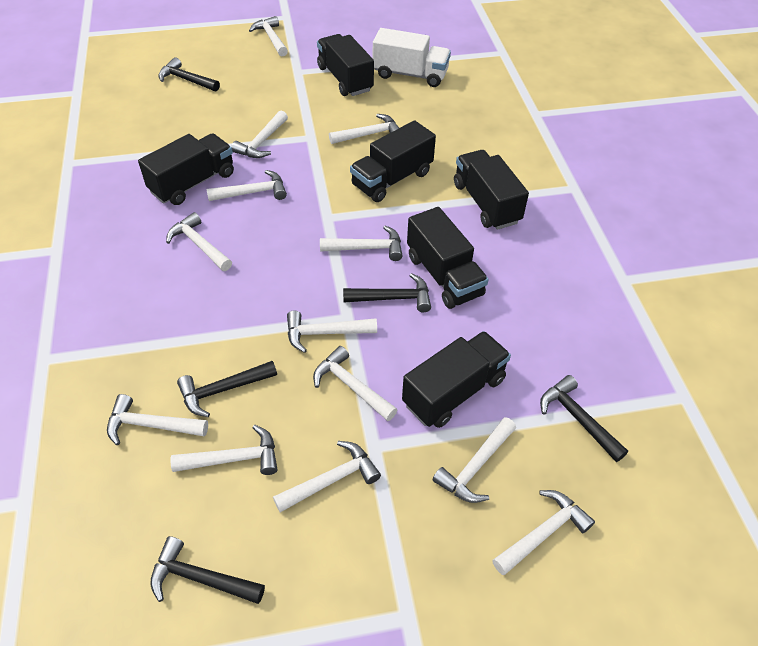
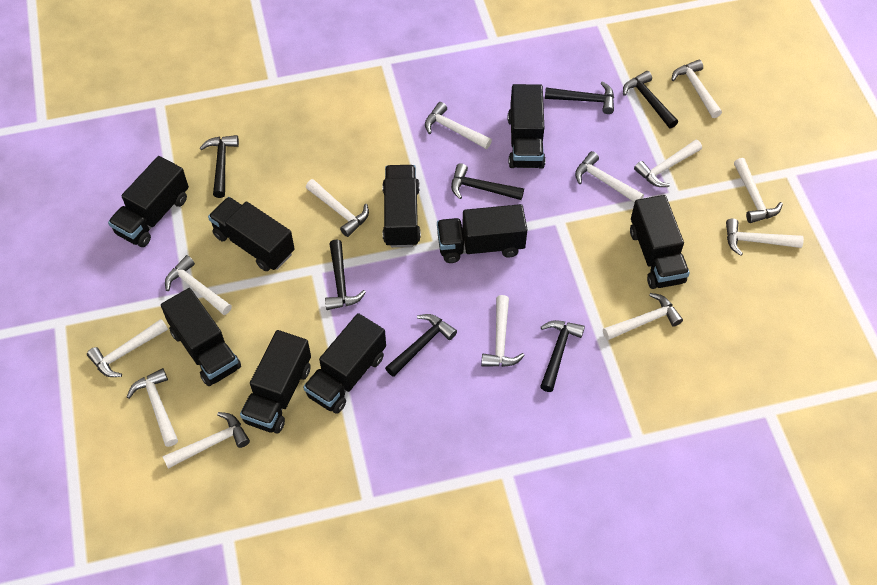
black hammer: 5 -> 7
black truck: 6 -> 9
white truck: 1 -> 0

